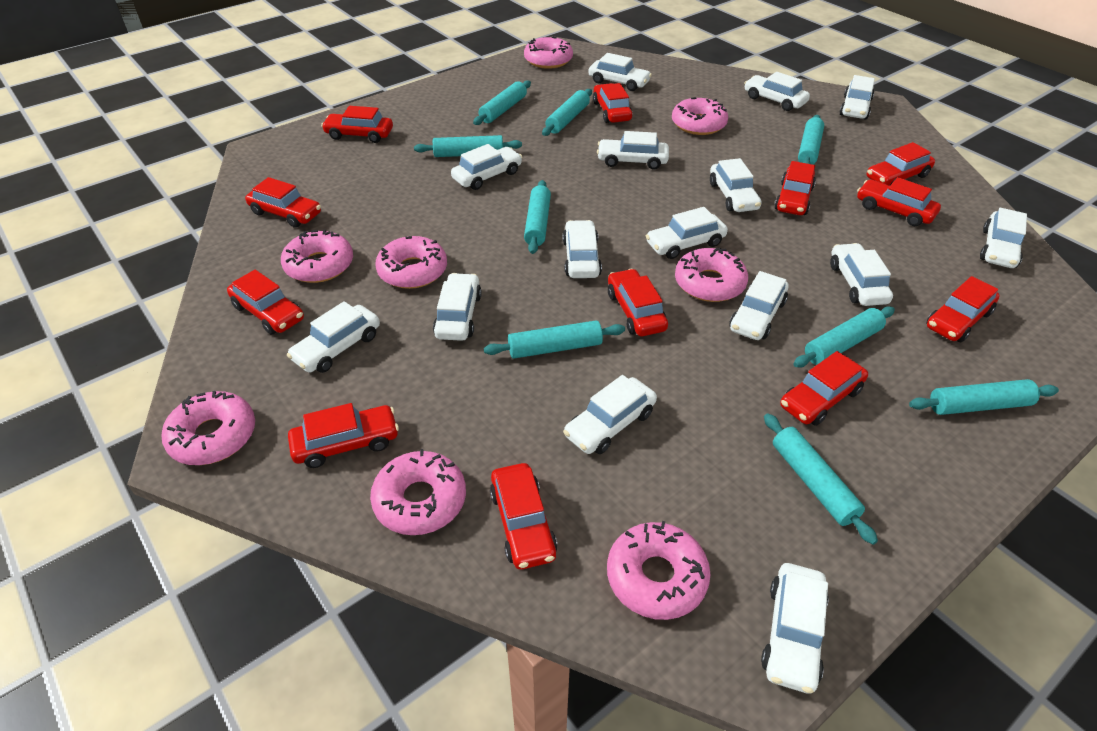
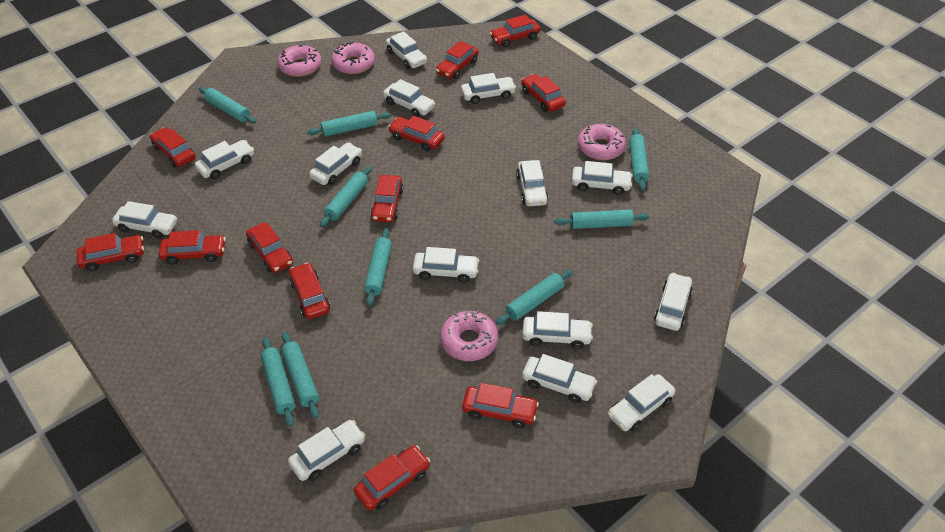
pink donut: 8 -> 4
white car: 15 -> 14

